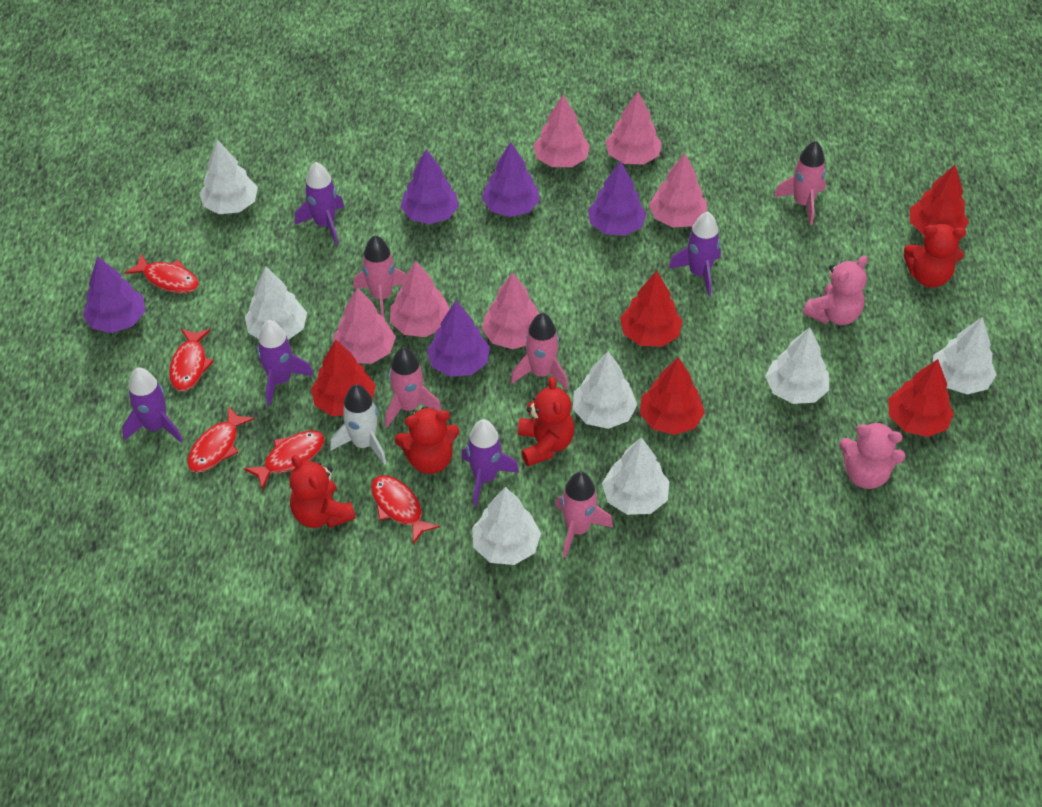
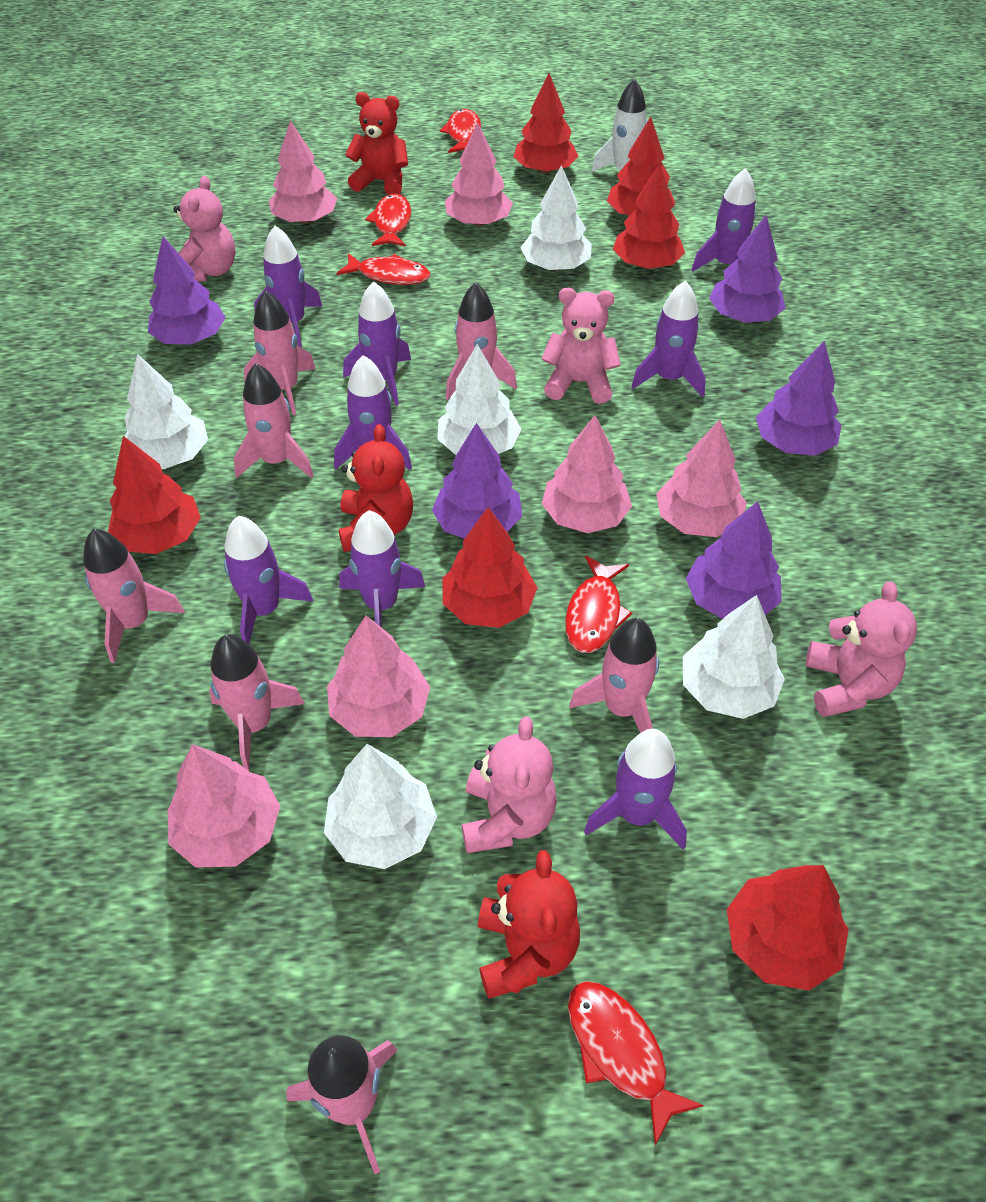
pink rocket: 5 -> 7
pink teddy bear: 2 -> 4
purple rocket: 5 -> 8
red teddy bear: 4 -> 3
red tree: 5 -> 6
white tree: 7 -> 5

